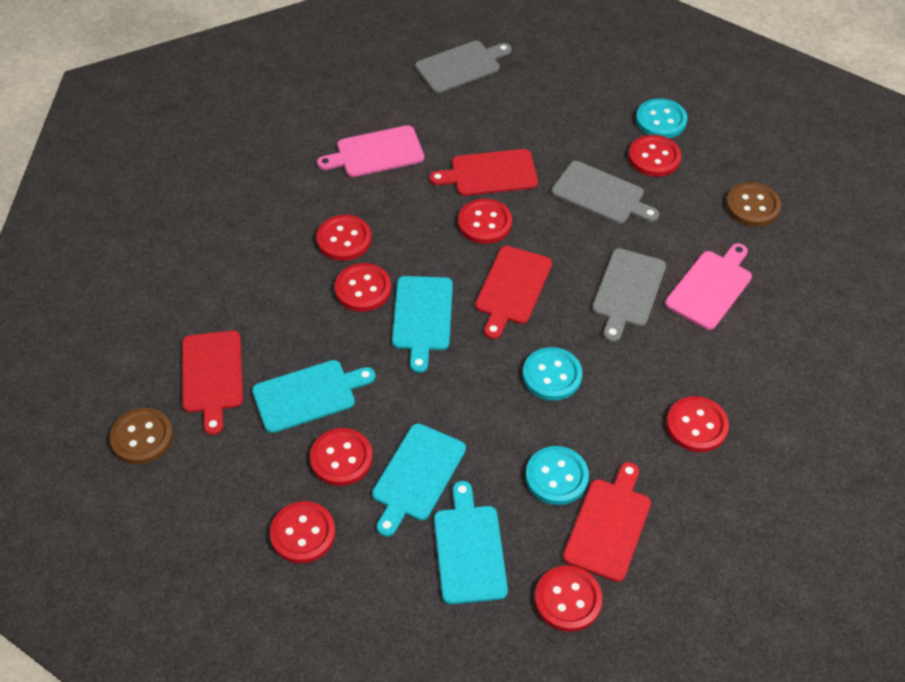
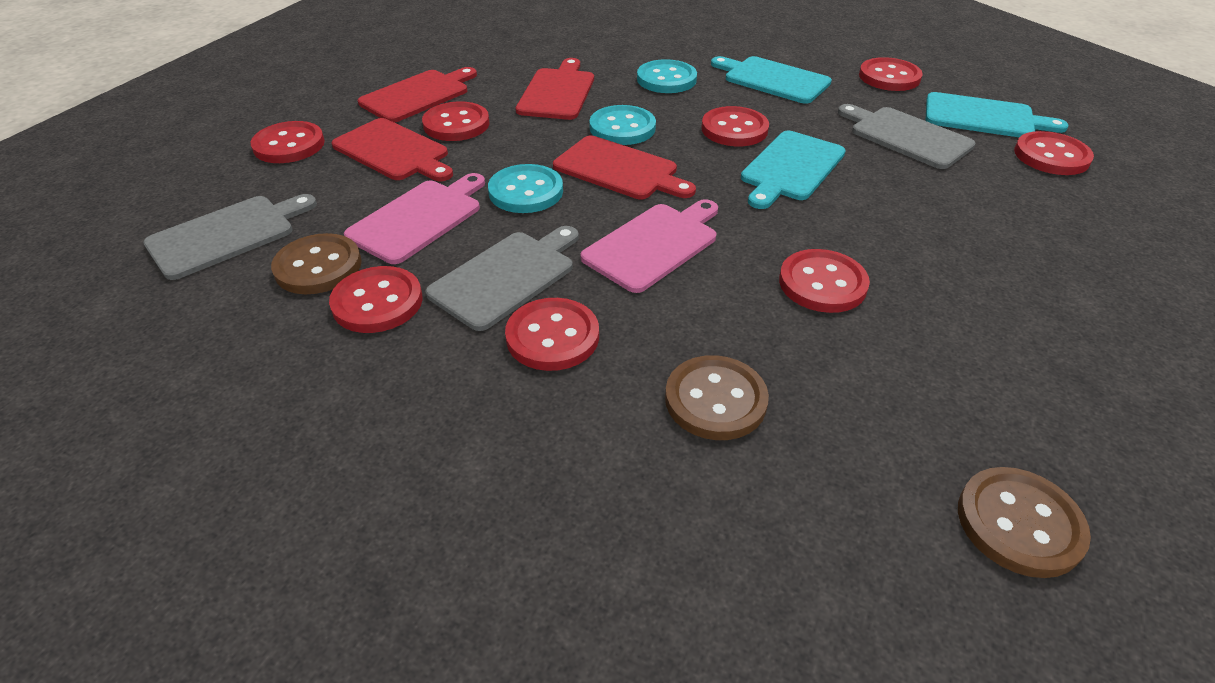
brown button: 2 -> 3
turquoise cutting board: 4 -> 3

